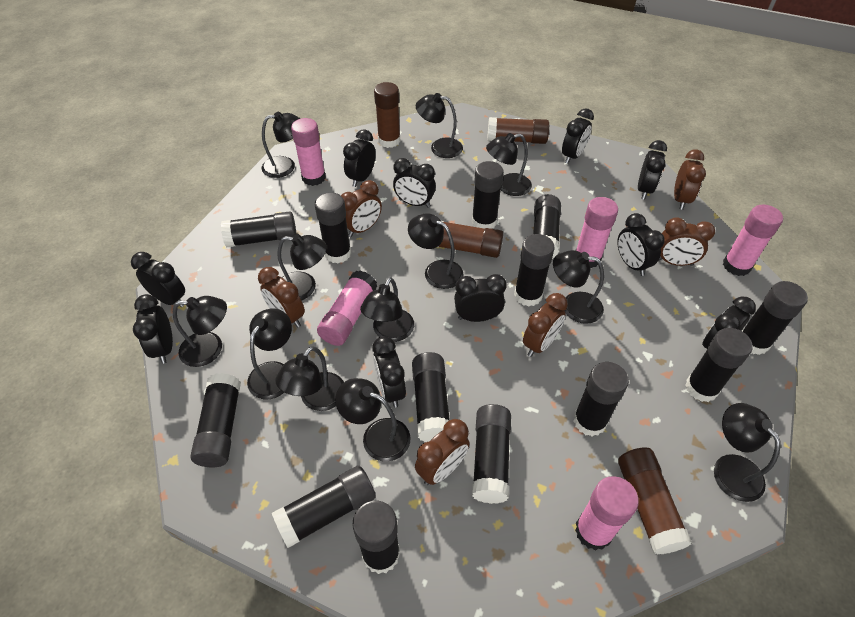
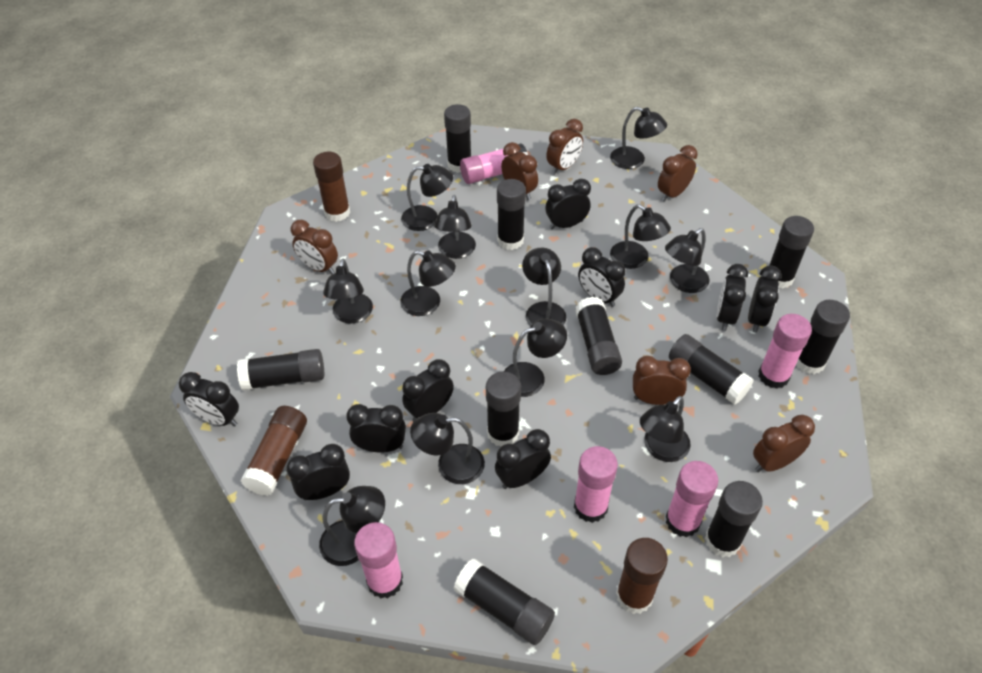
black clock: 10 -> 9
black glue stick: 13 -> 10
brown glue stick: 4 -> 3

